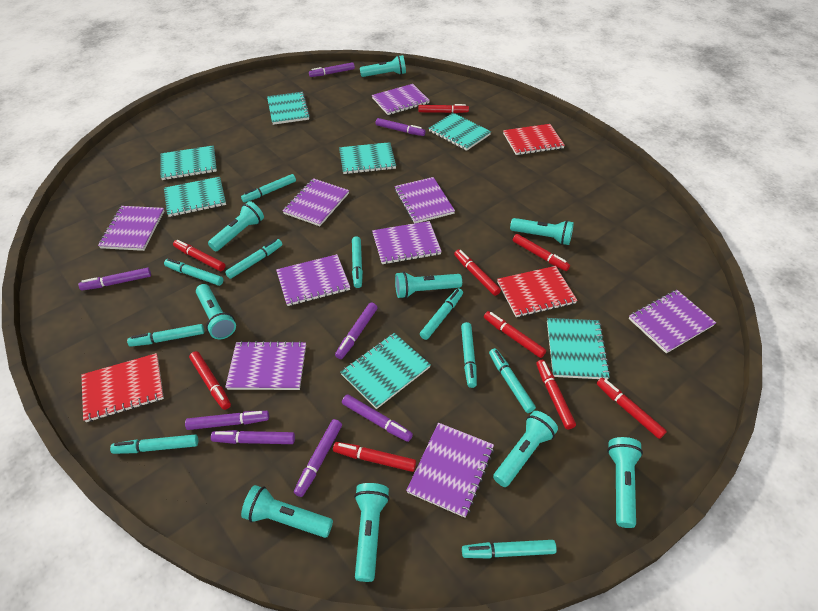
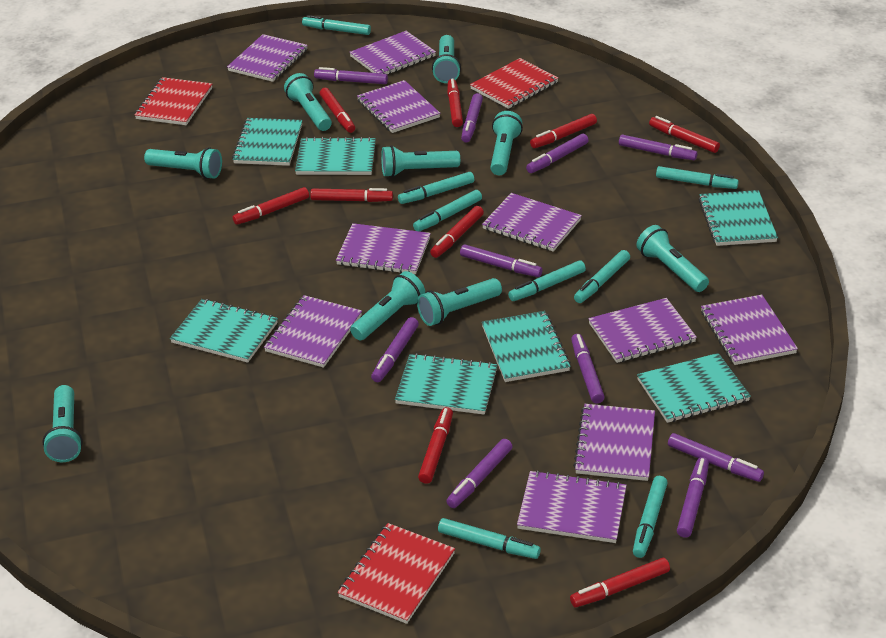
purple marker: 8 -> 10
purple notebook: 9 -> 10
turquoise marker: 10 -> 8

